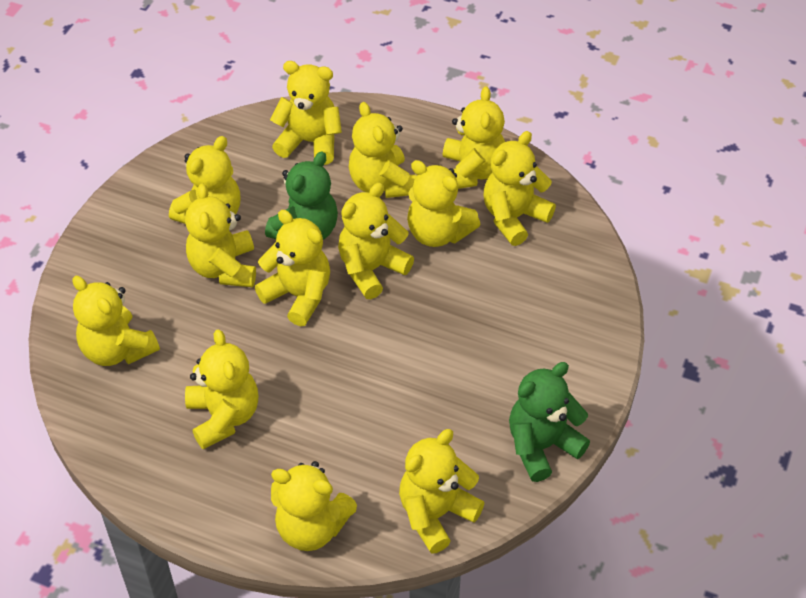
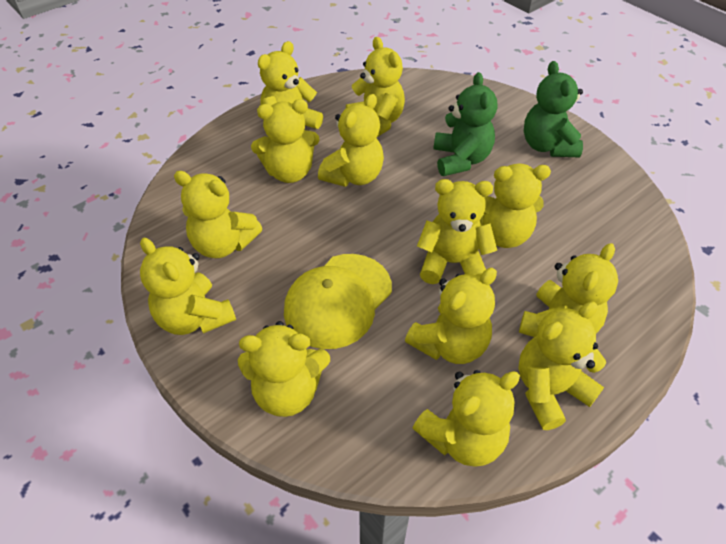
yellow cap: 0 -> 1

